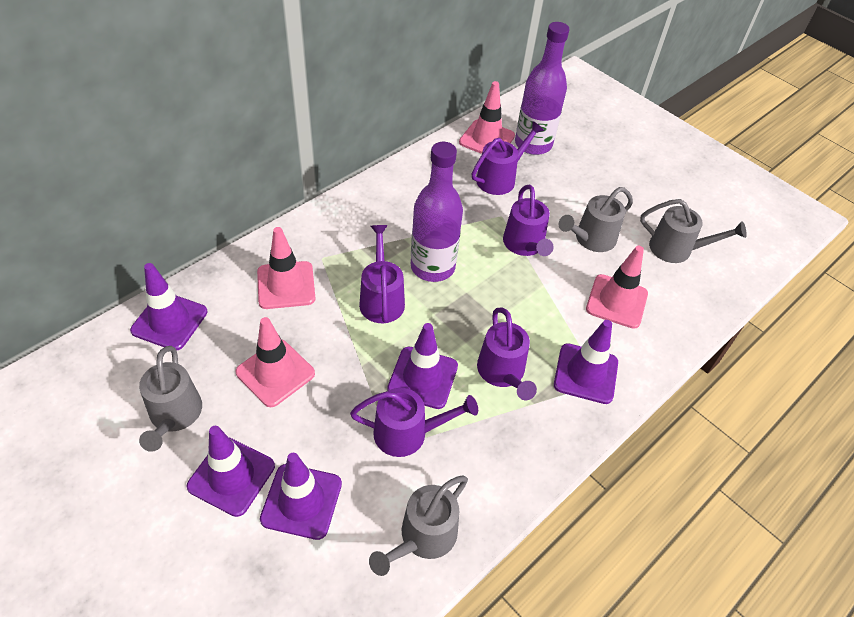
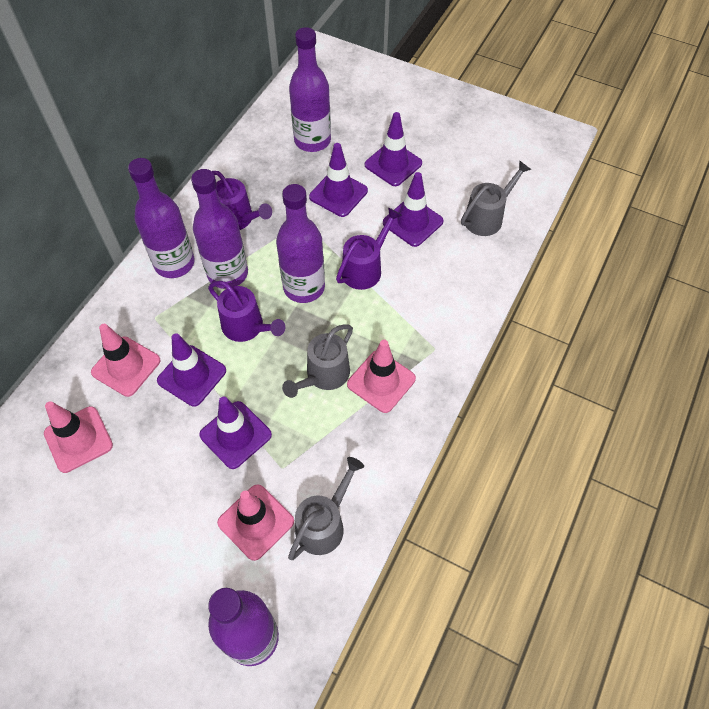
grey watering can: 4 -> 3
purple bottle: 2 -> 5
purple watering can: 5 -> 3

